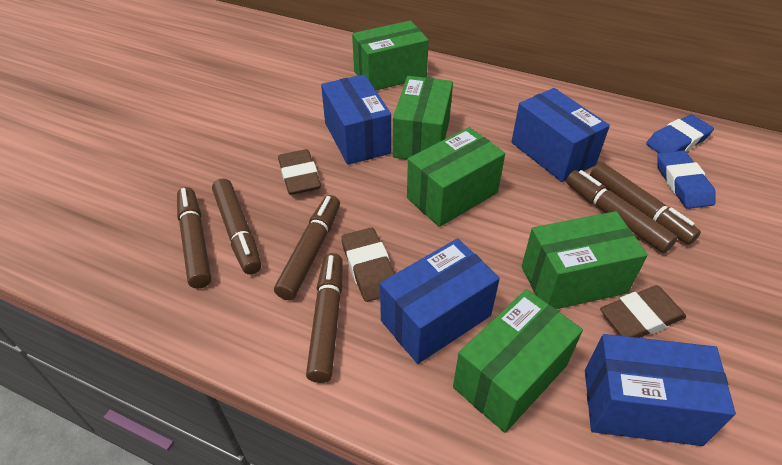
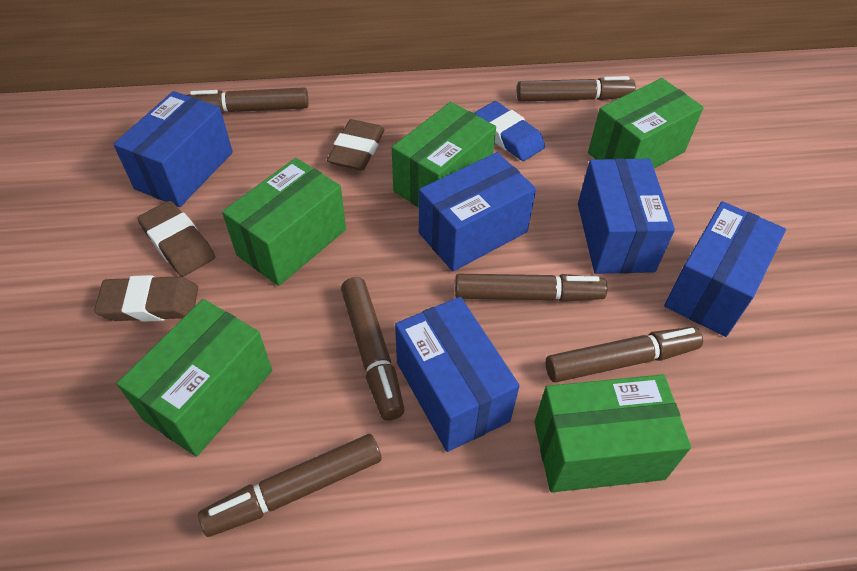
blue box: 4 -> 5
blue eraser: 2 -> 1

